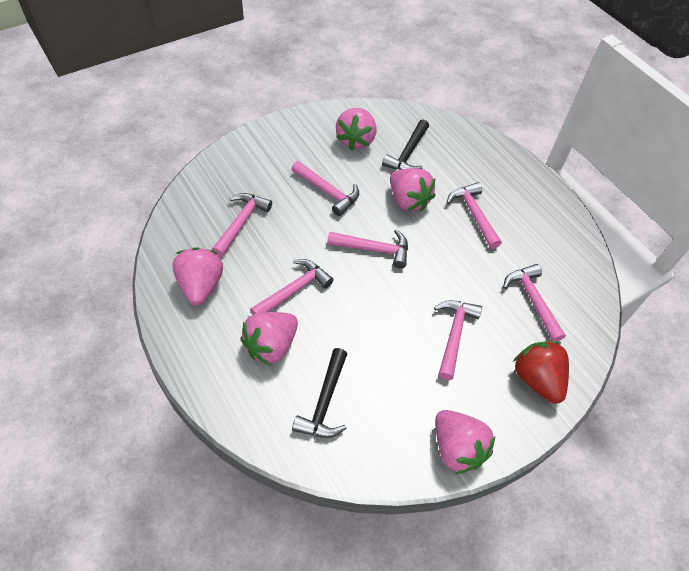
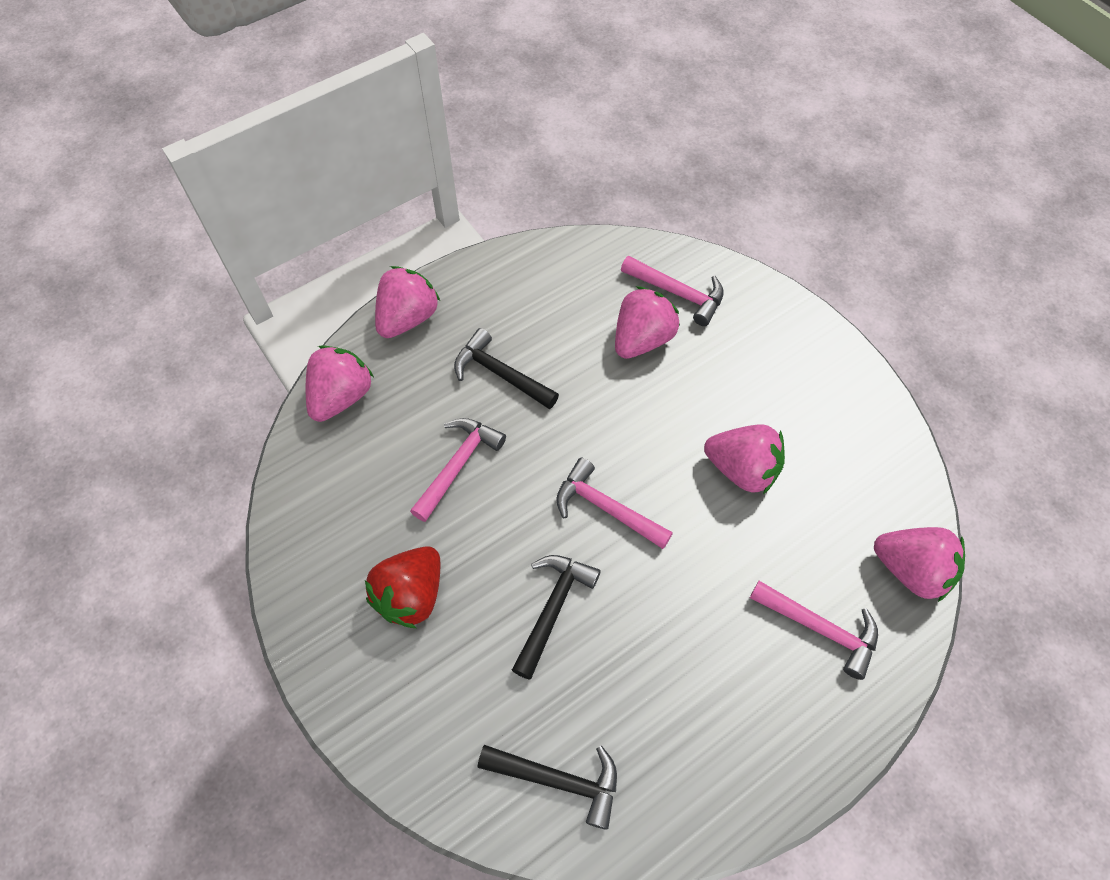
black hammer: 2 -> 3
pink hammer: 7 -> 4

